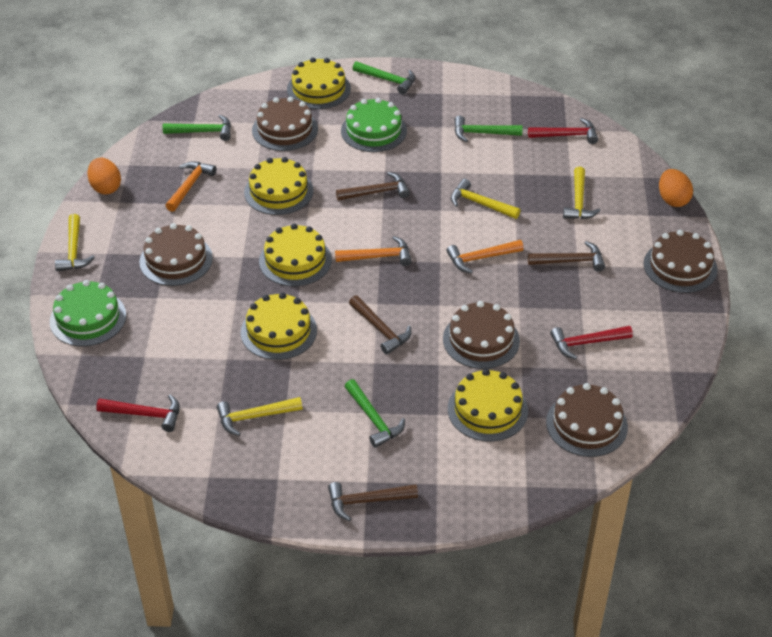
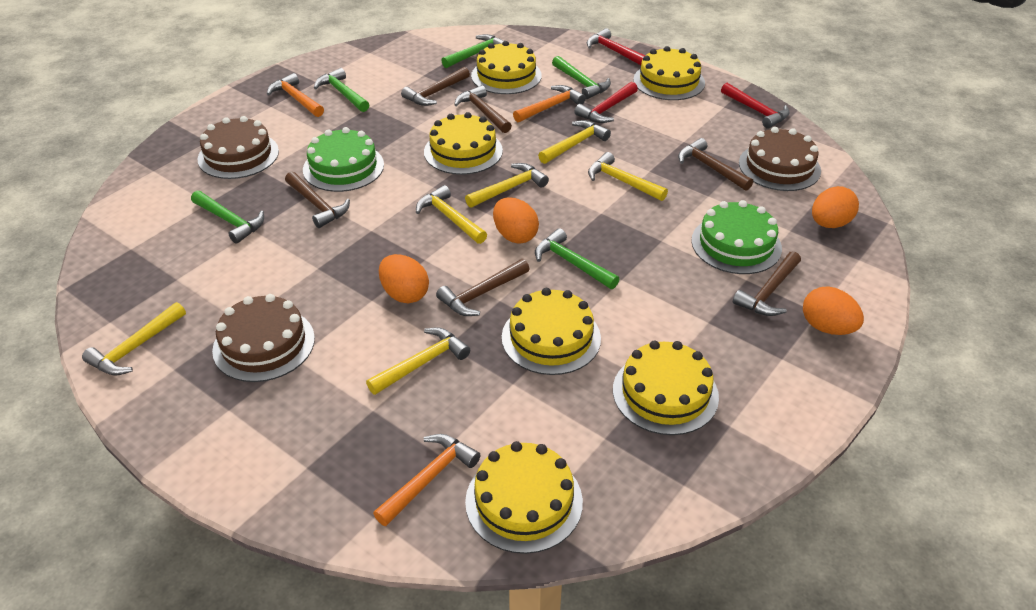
brown cake: 5 -> 3
brown hammer: 4 -> 6
green hammer: 4 -> 5
orange egg: 2 -> 4
yellow cake: 5 -> 6
yellow hammer: 4 -> 6

